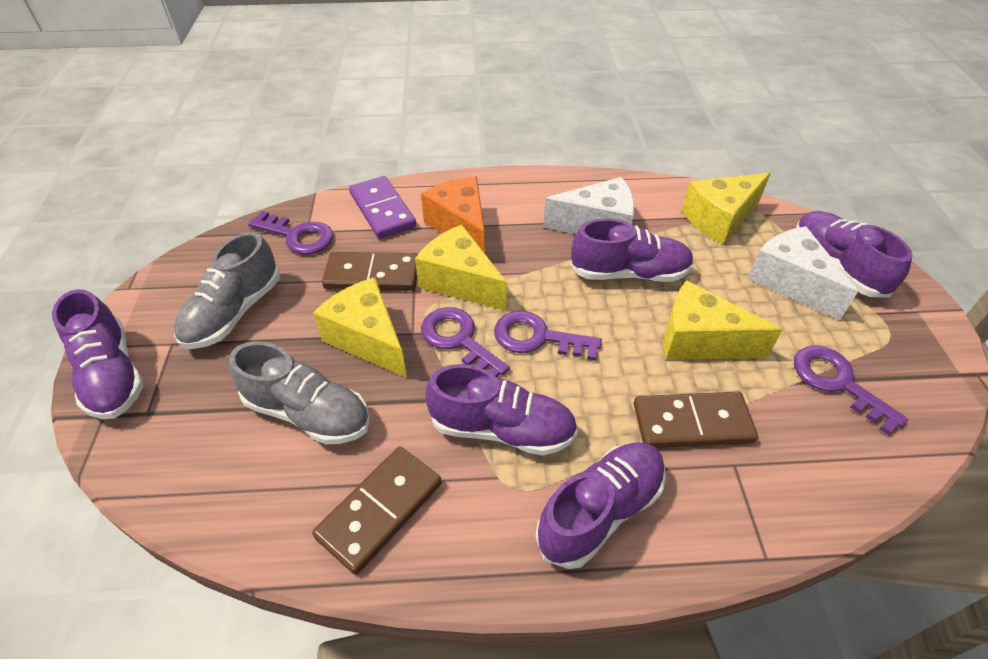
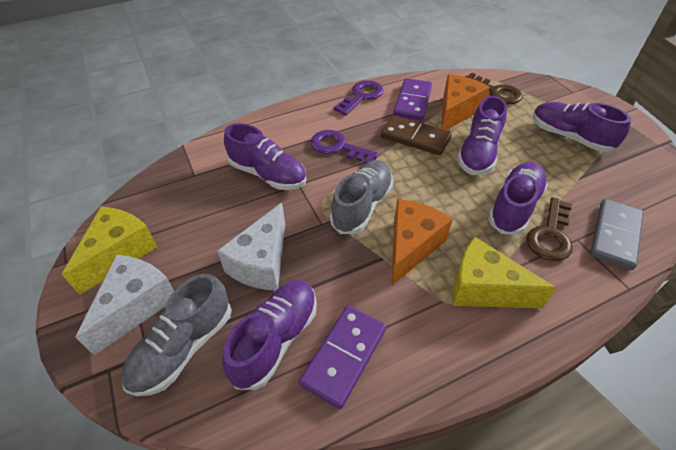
brown domino: 3 -> 1
brown key: 0 -> 2
grey domino: 0 -> 1
orange cheese: 1 -> 2
purple domino: 1 -> 2
purple key: 4 -> 2
yellow cheese: 4 -> 2

